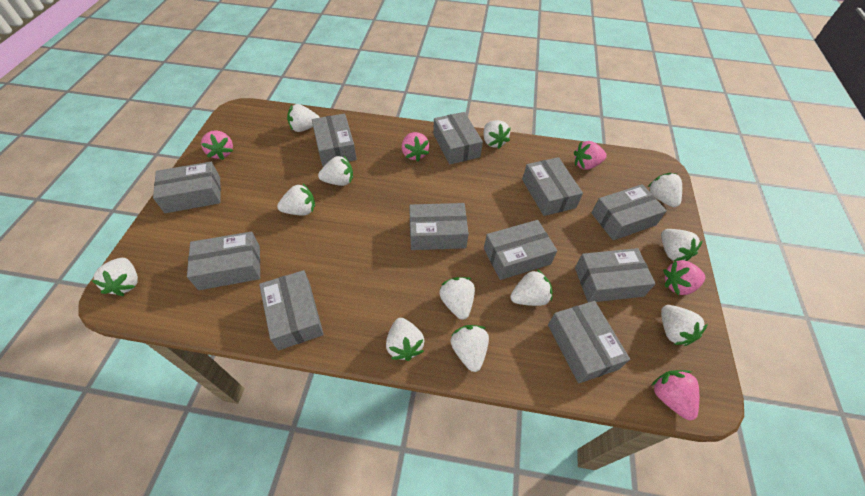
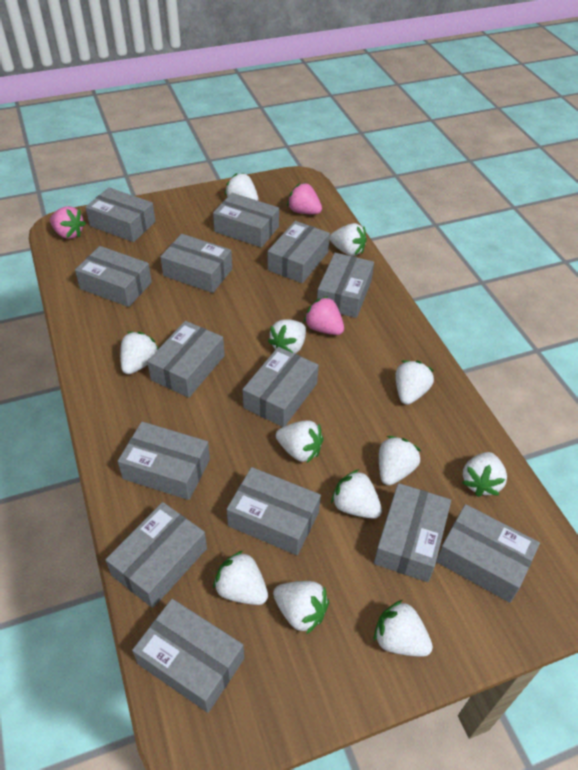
grey box: 11 -> 14
pink strawberry: 5 -> 3

